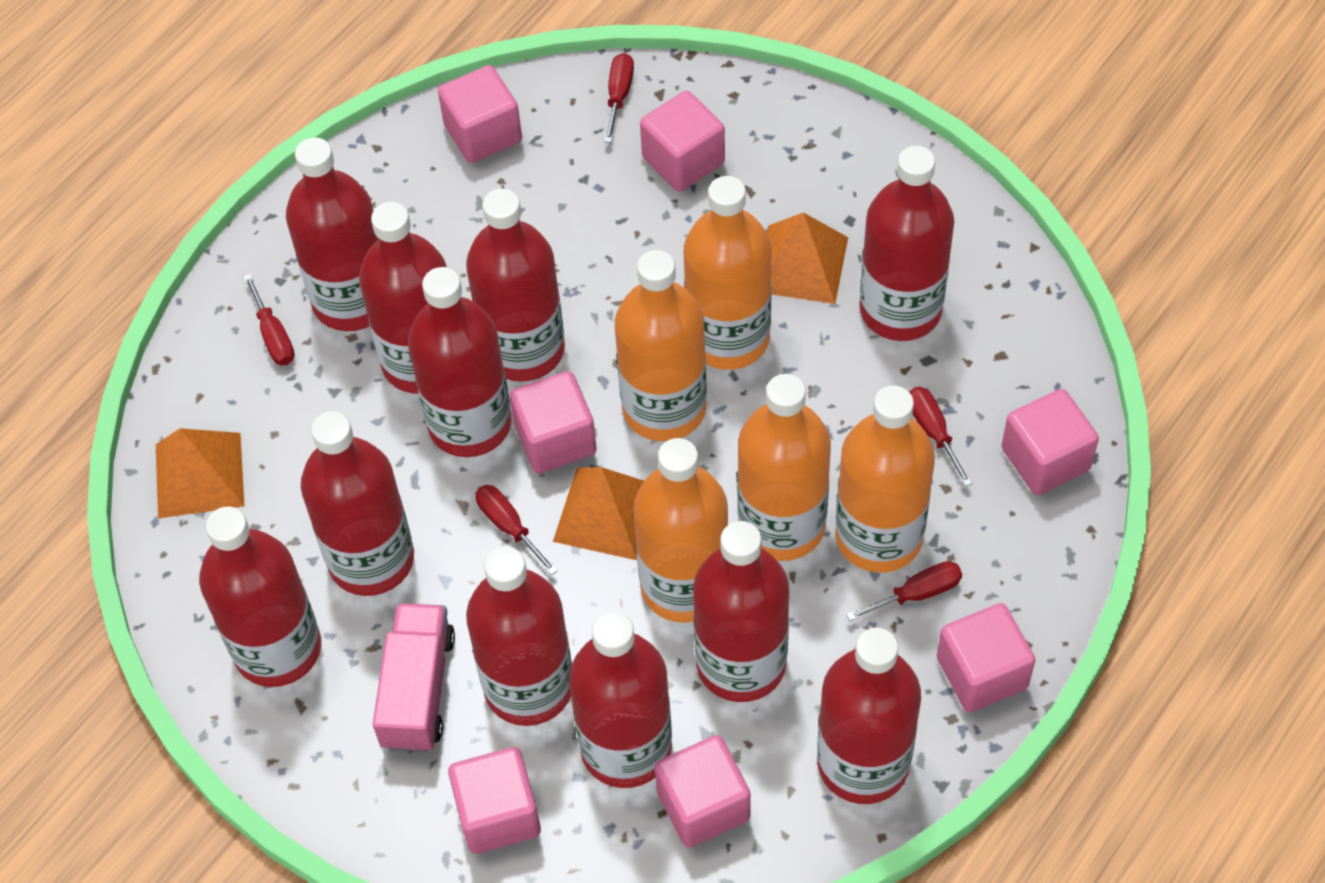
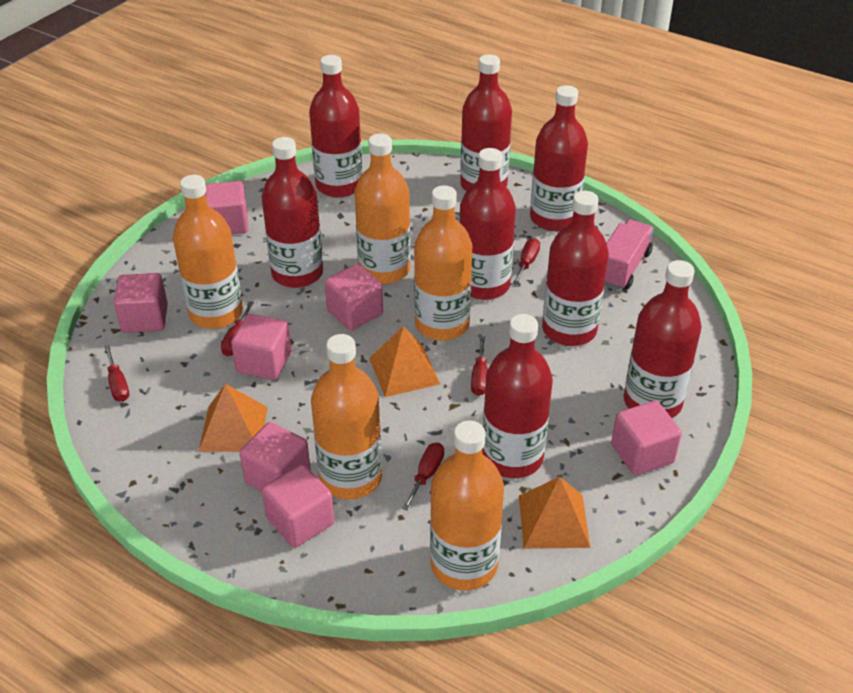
red bottle: 11 -> 8

